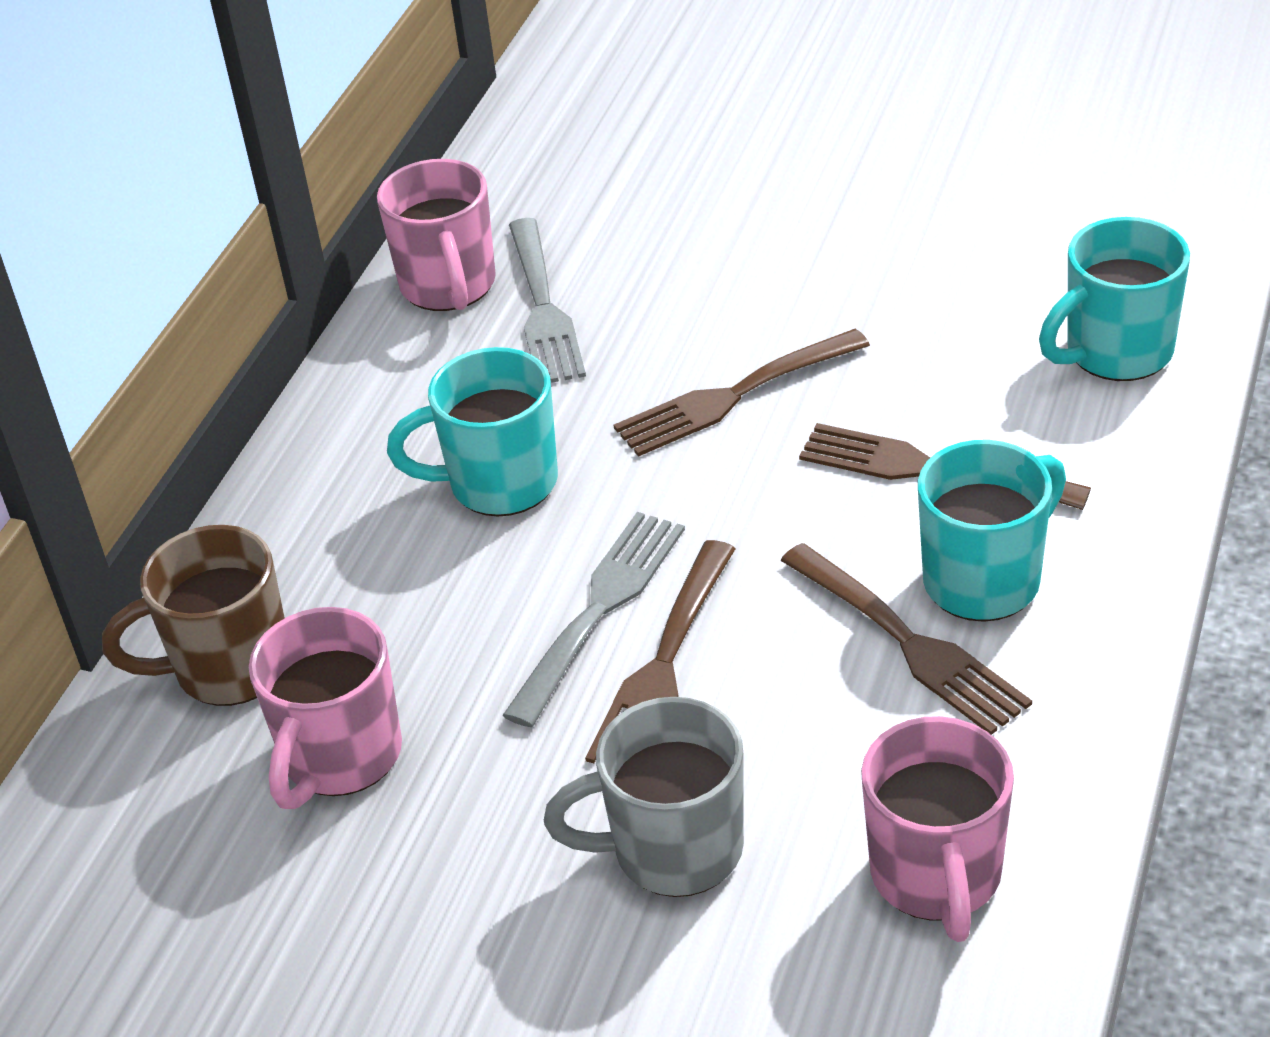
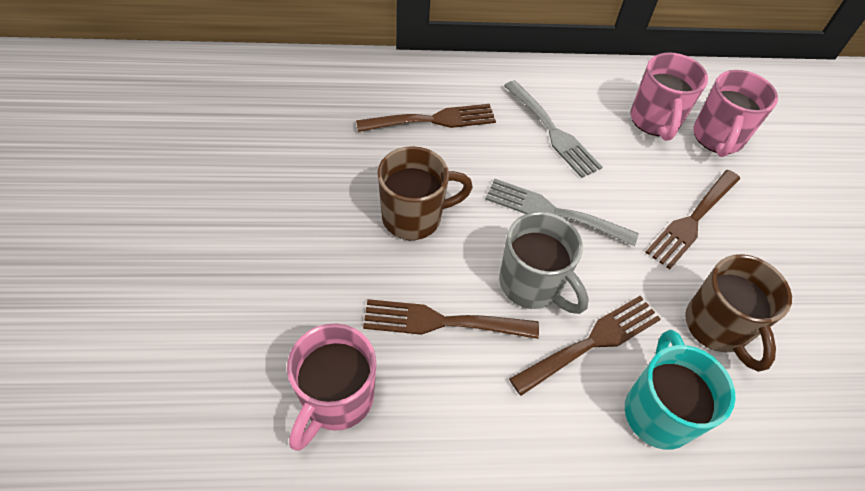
brown mug: 1 -> 2
turquoise mug: 3 -> 1

